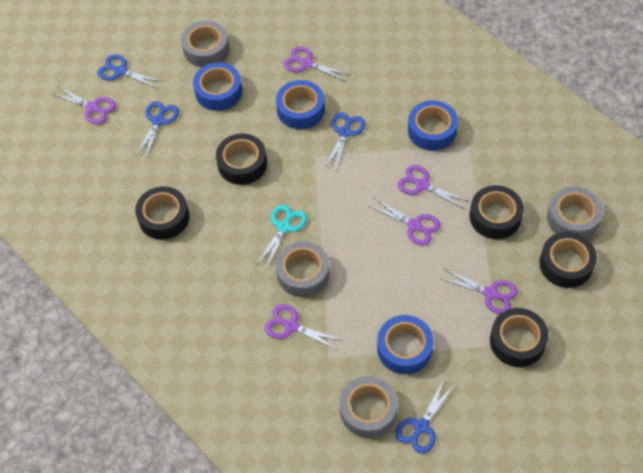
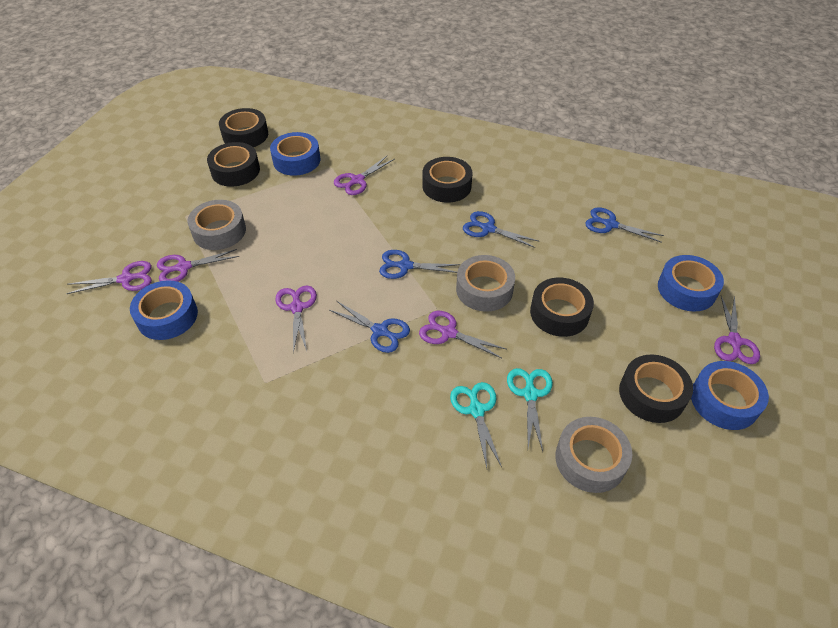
grey tape: 4 -> 3
turquoise scissors: 1 -> 2

